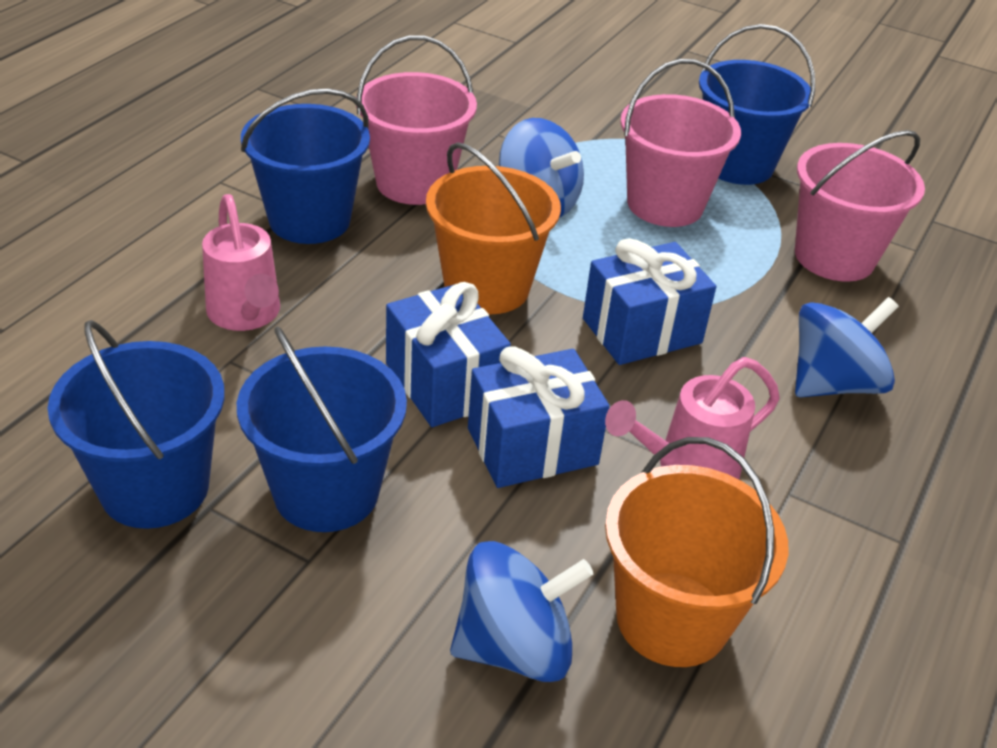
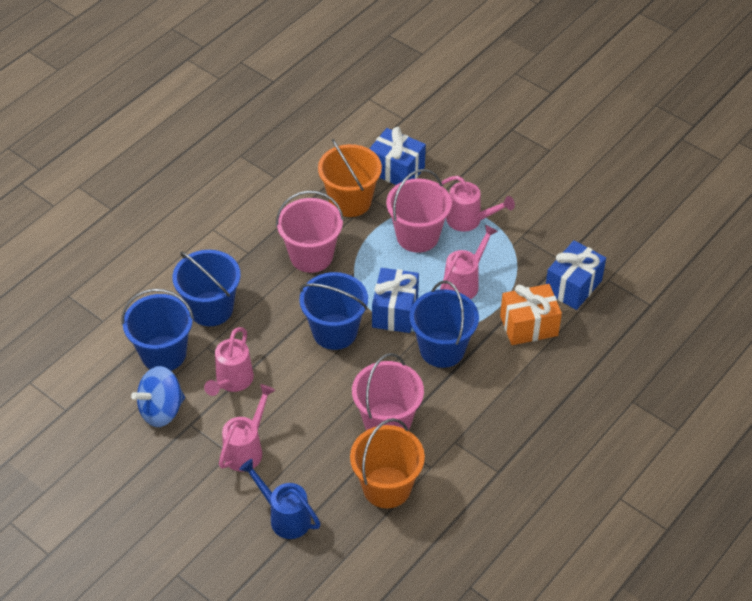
blue spinning top: 3 -> 1
blue watering can: 0 -> 1
orange gift: 0 -> 1
pink watering can: 2 -> 4

